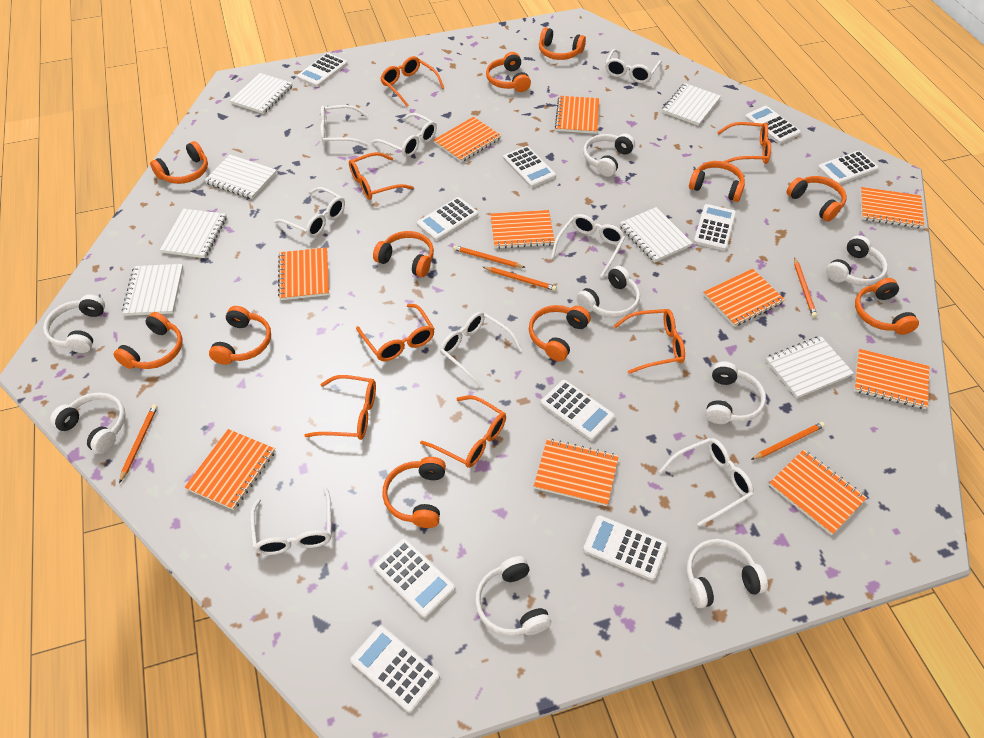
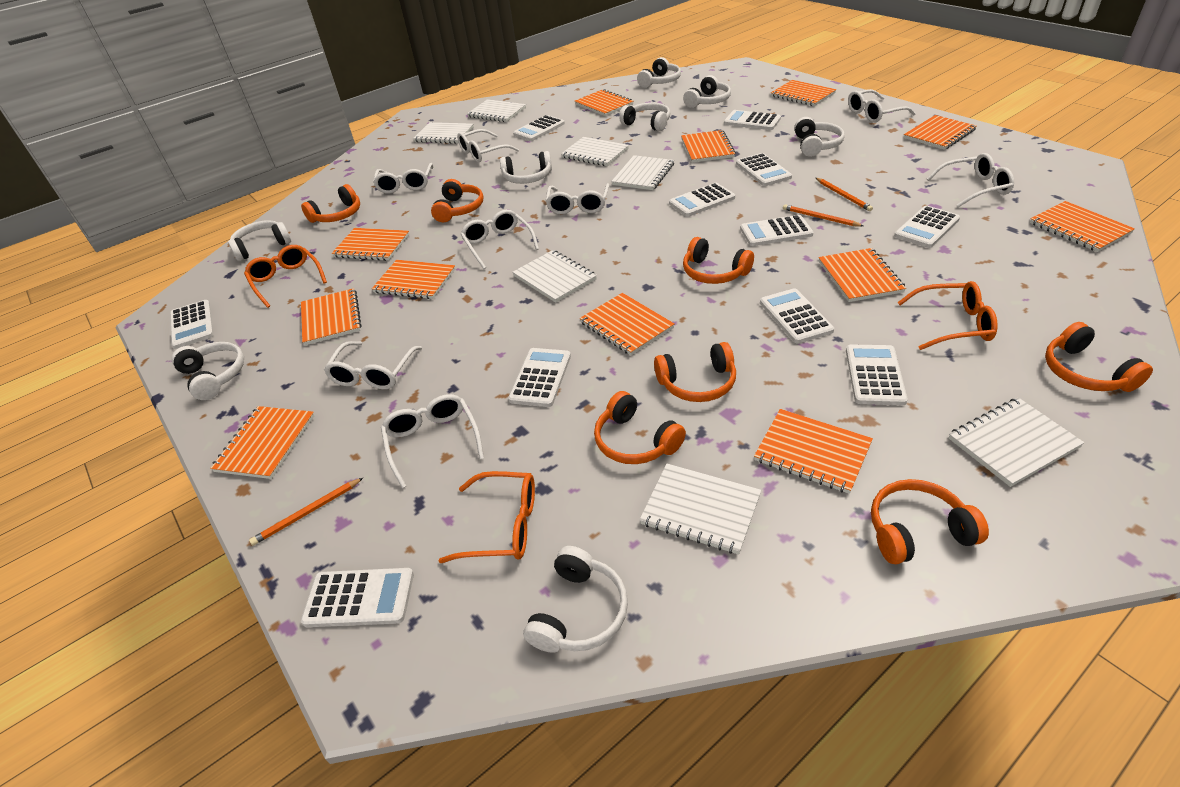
orange glasses: 7 -> 3
orange headphones: 11 -> 7
orange notebook: 10 -> 12
orange pencil: 5 -> 3
white calculator: 10 -> 11

